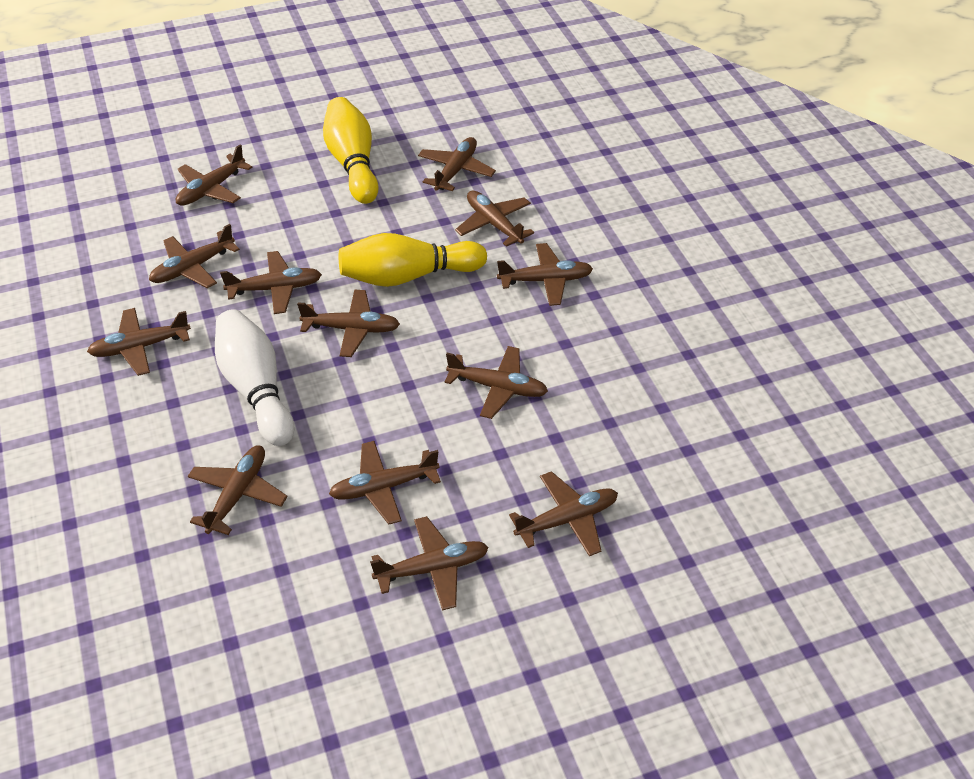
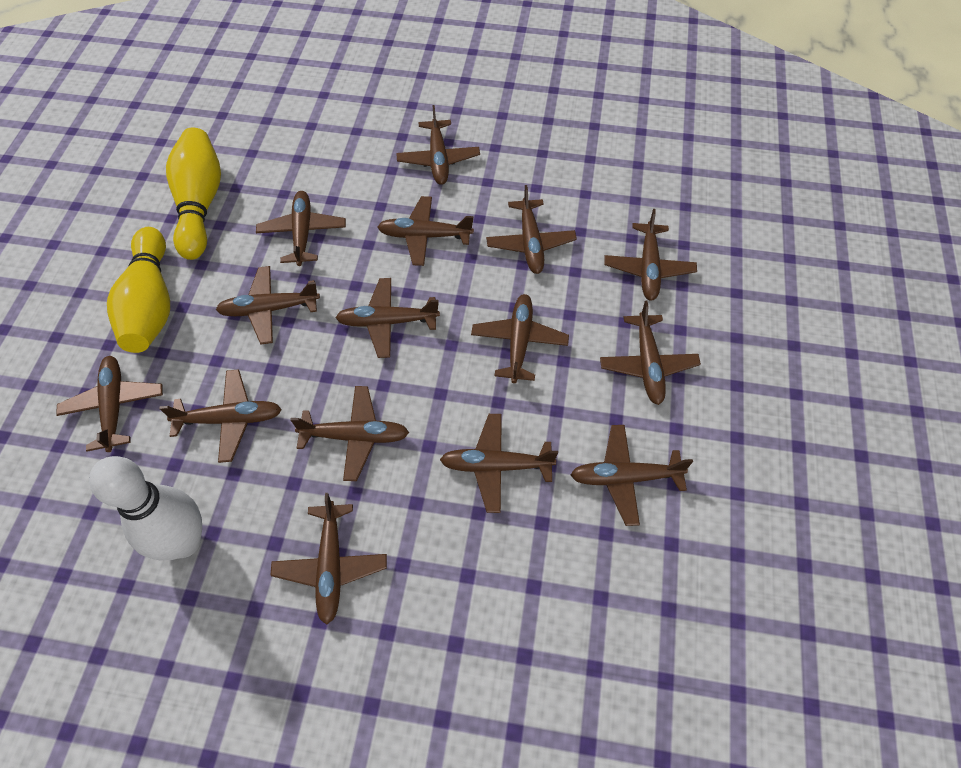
brown plane: 13 -> 15

